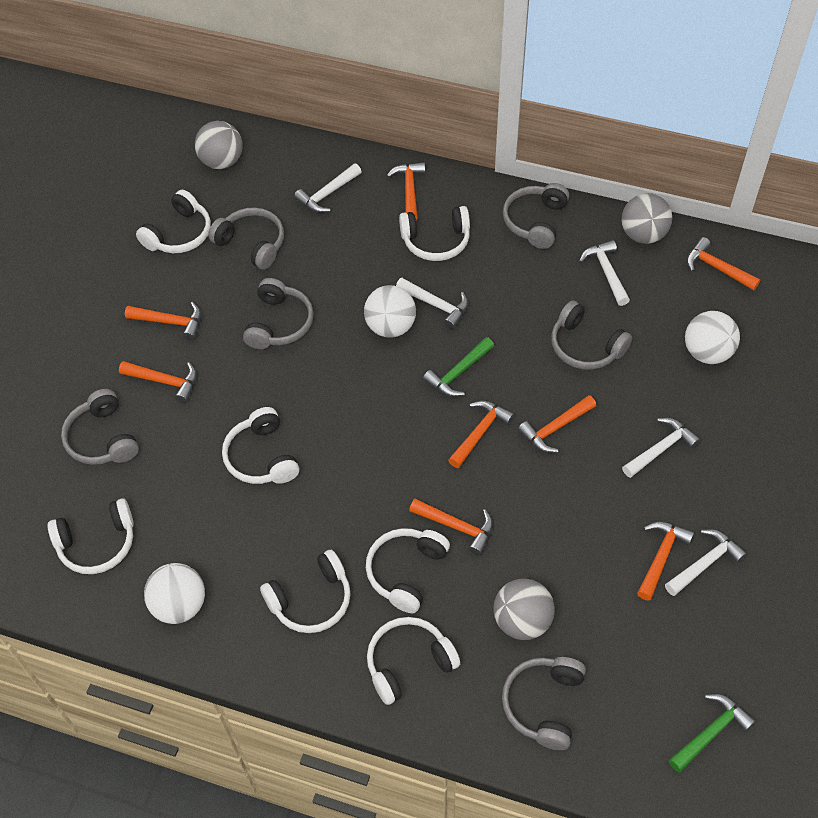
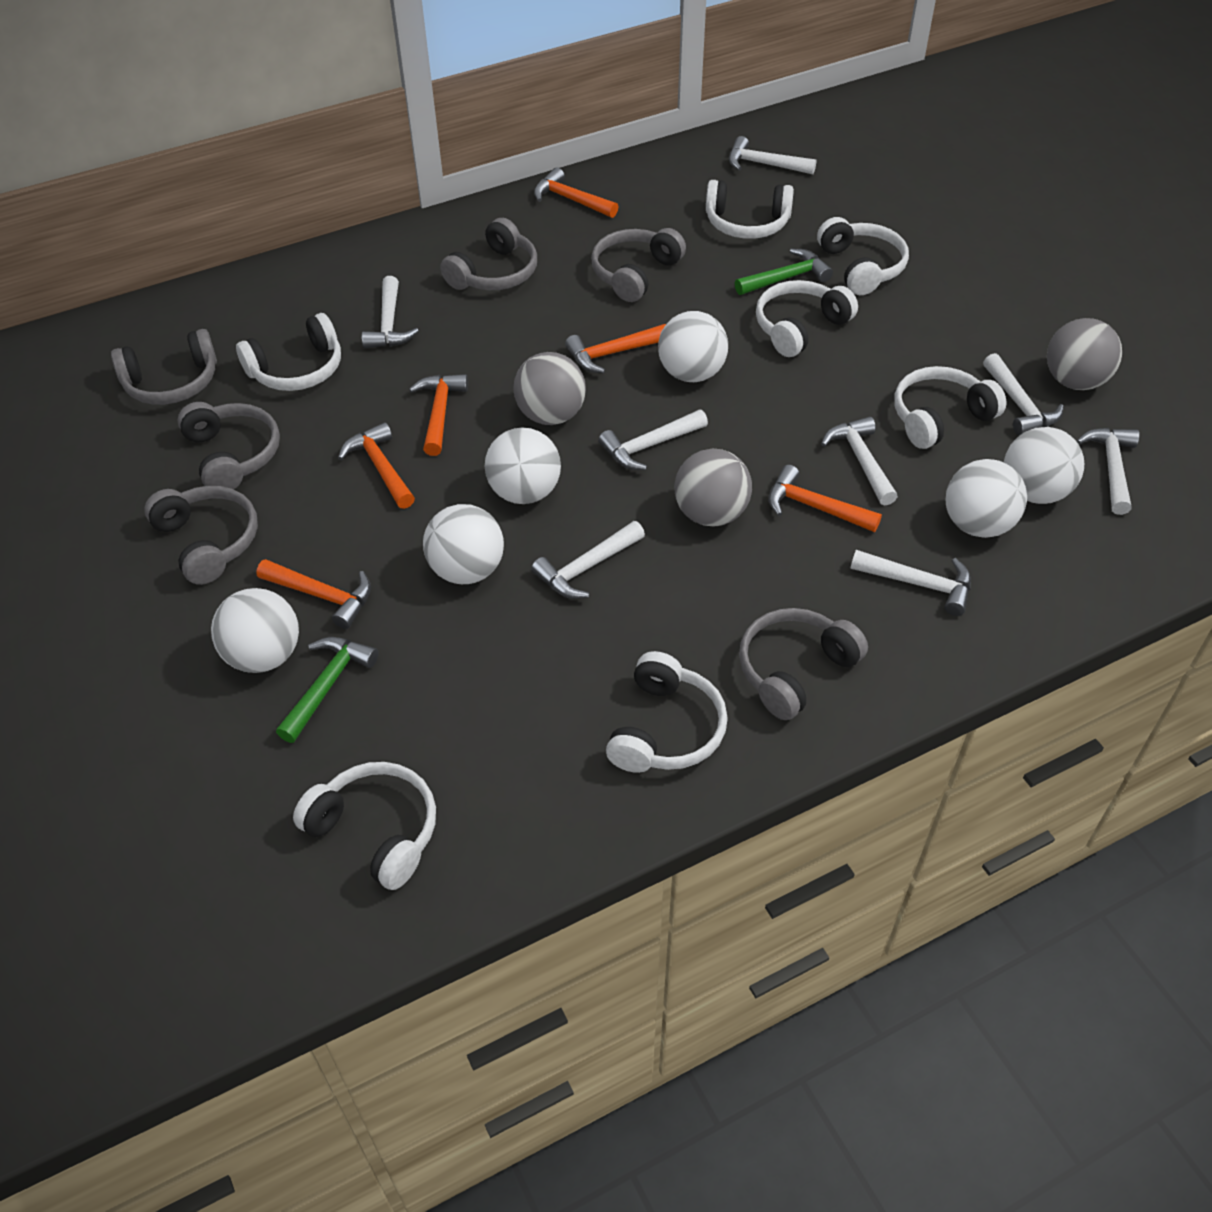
orange hammer: 8 -> 6
white ball: 3 -> 6
white hammer: 5 -> 8

